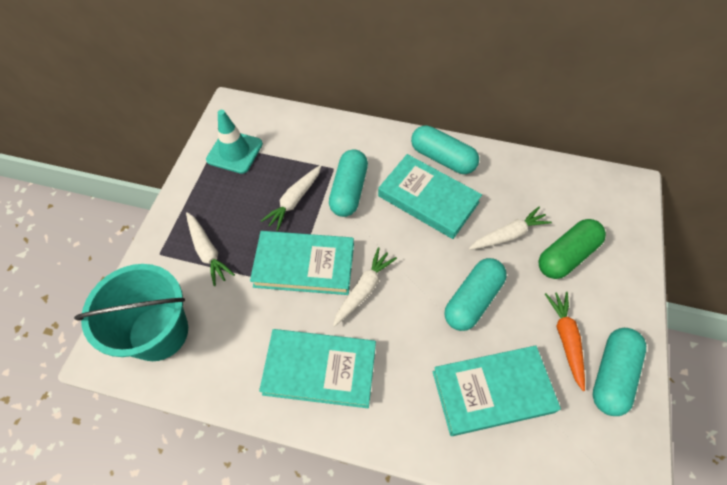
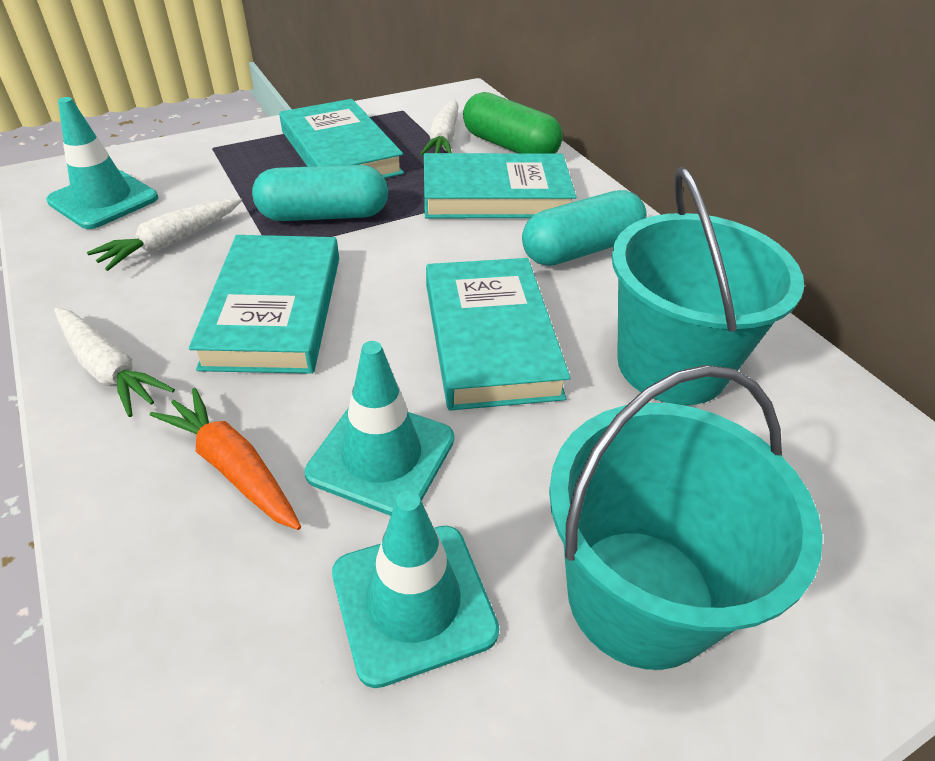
turquoise bucket: 1 -> 2
turquoise capsule: 4 -> 2
turquoise traffic cone: 1 -> 3
white carrot: 4 -> 3

